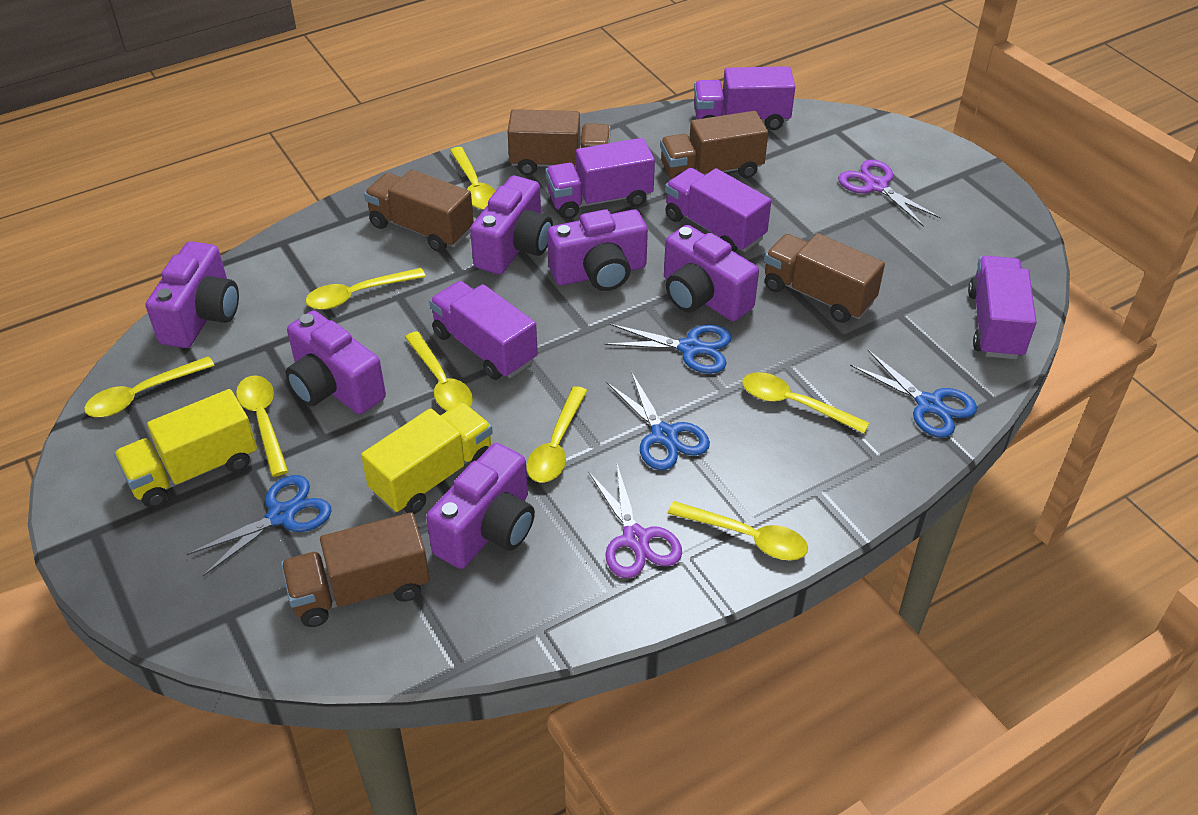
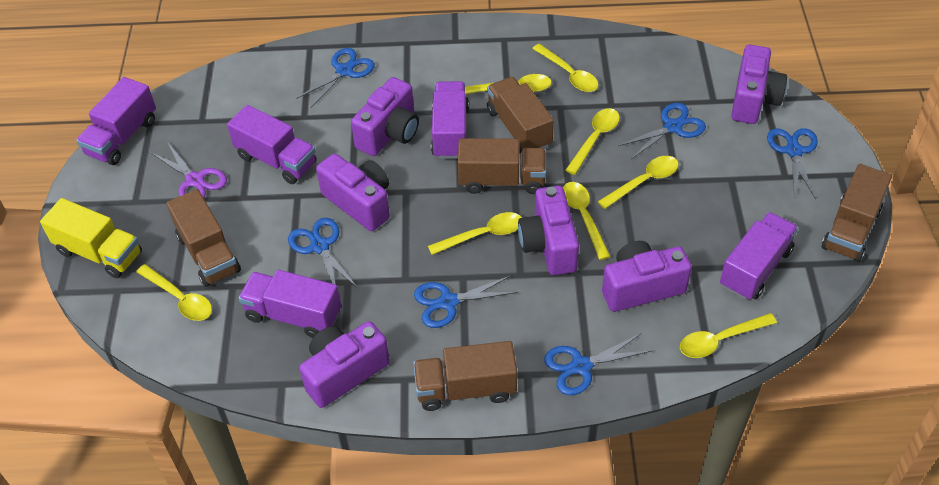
blue scissors: 4 -> 6
purple scissors: 2 -> 1
yellow truck: 2 -> 1

